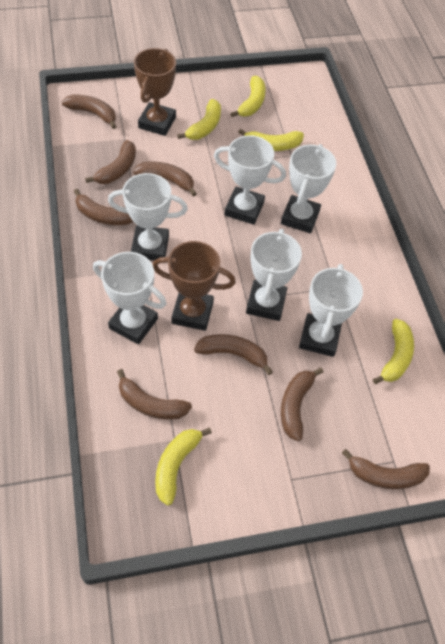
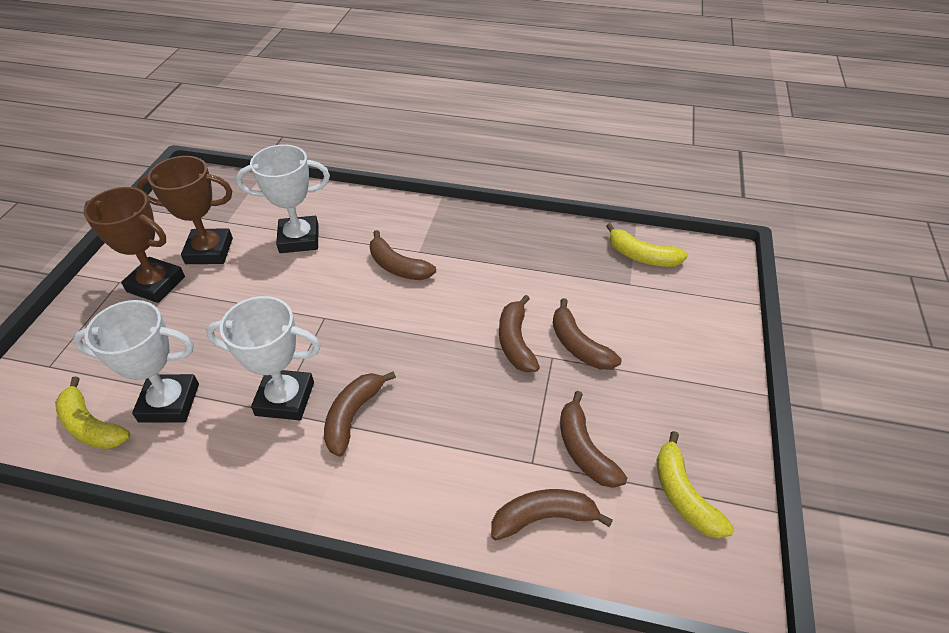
brown banana: 8 -> 6
white trophy: 6 -> 3
yellow banana: 5 -> 3

